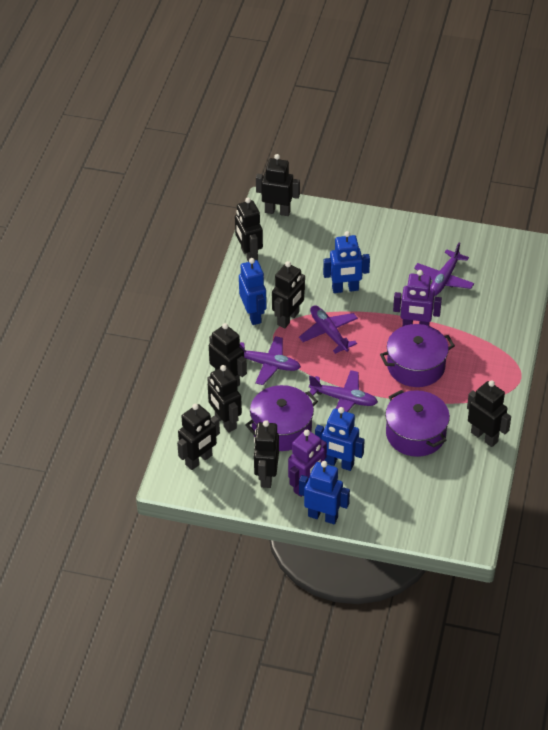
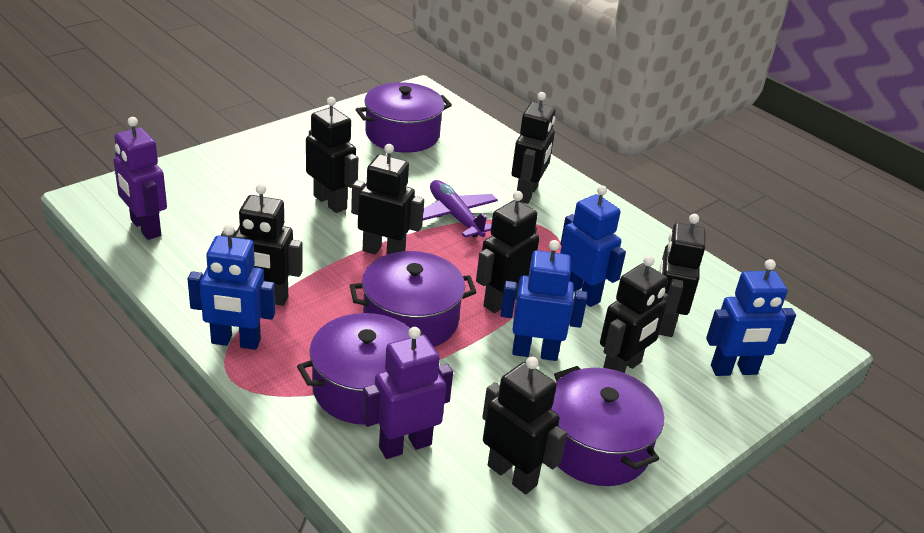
purple plane: 4 -> 1
purple pot: 3 -> 4

